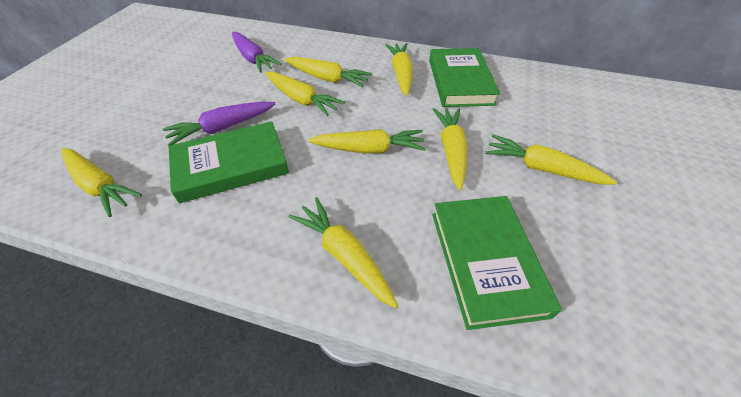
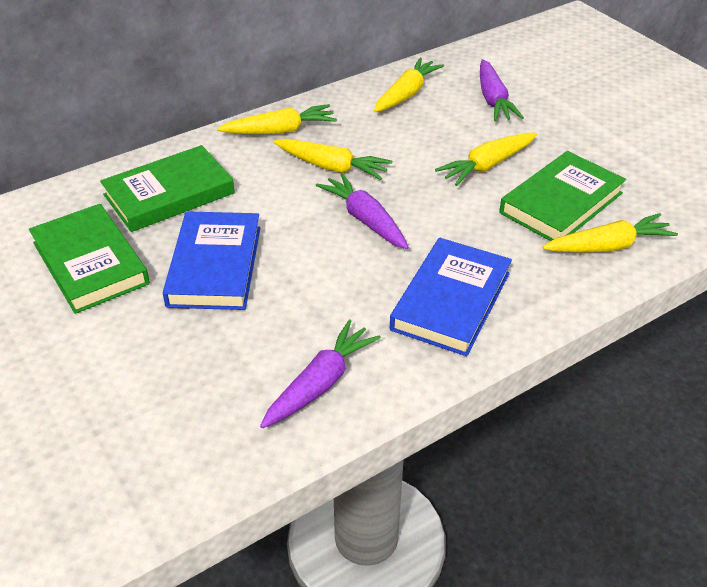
blue book: 0 -> 2
purple carrot: 2 -> 3
yellow carrot: 8 -> 5

